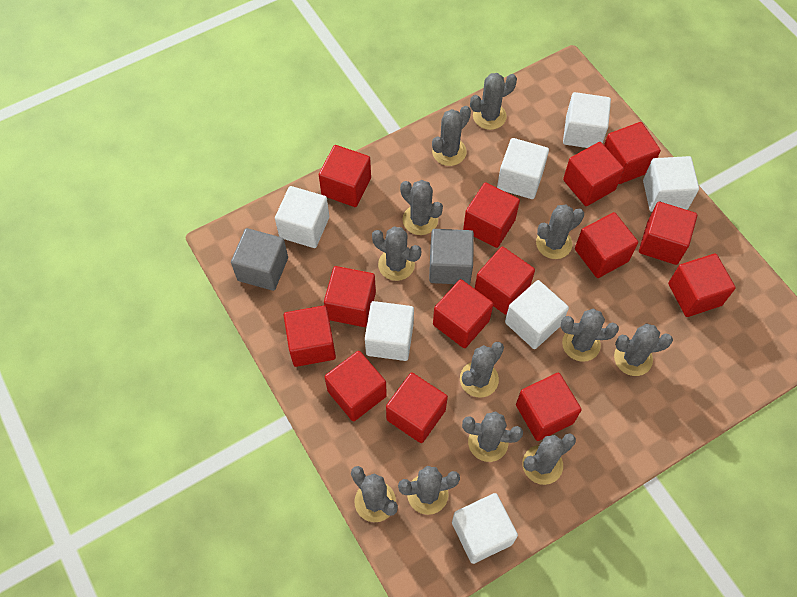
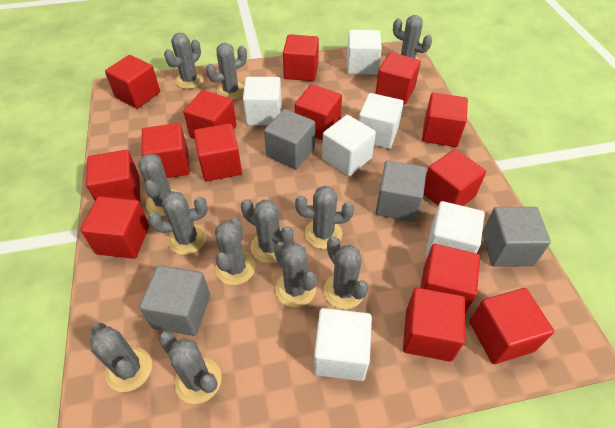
grey cube: 2 -> 4
white cube: 7 -> 6

